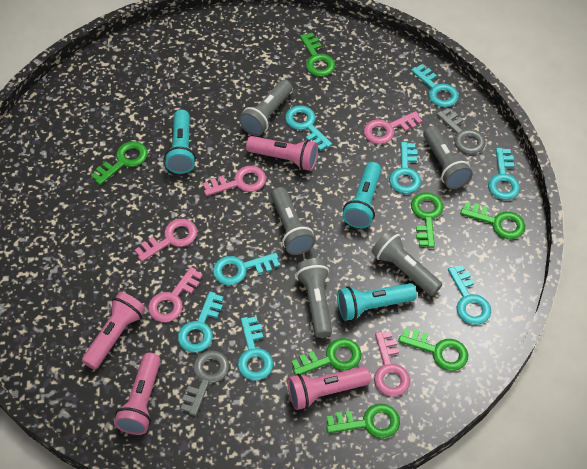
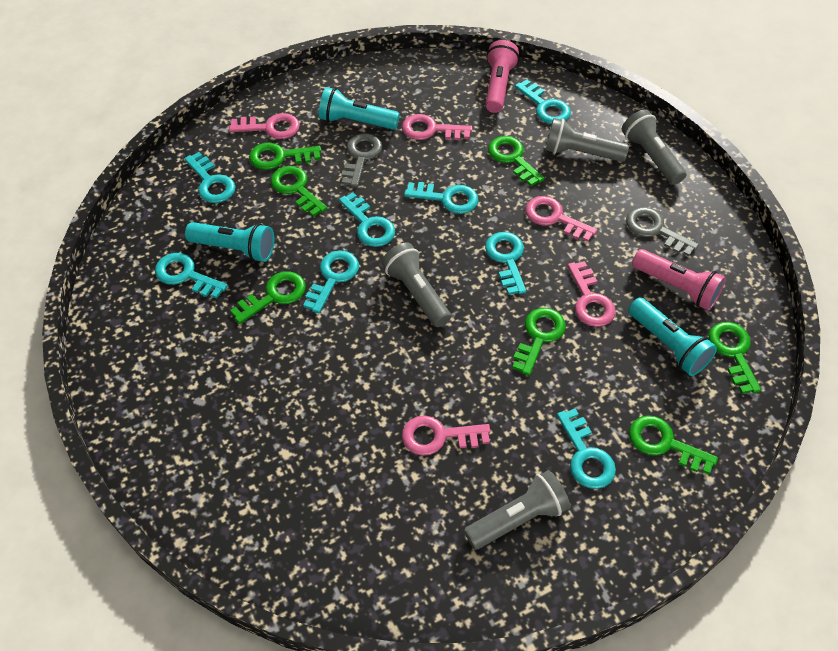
grey flashlight: 5 -> 4
pink flashlight: 4 -> 2

